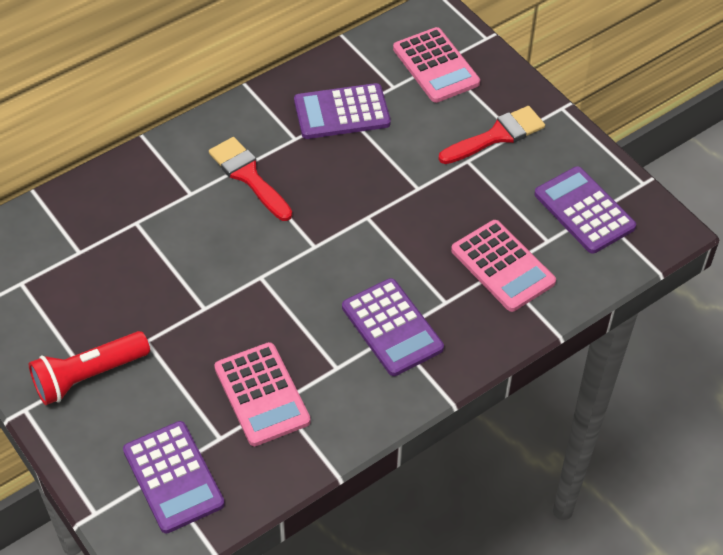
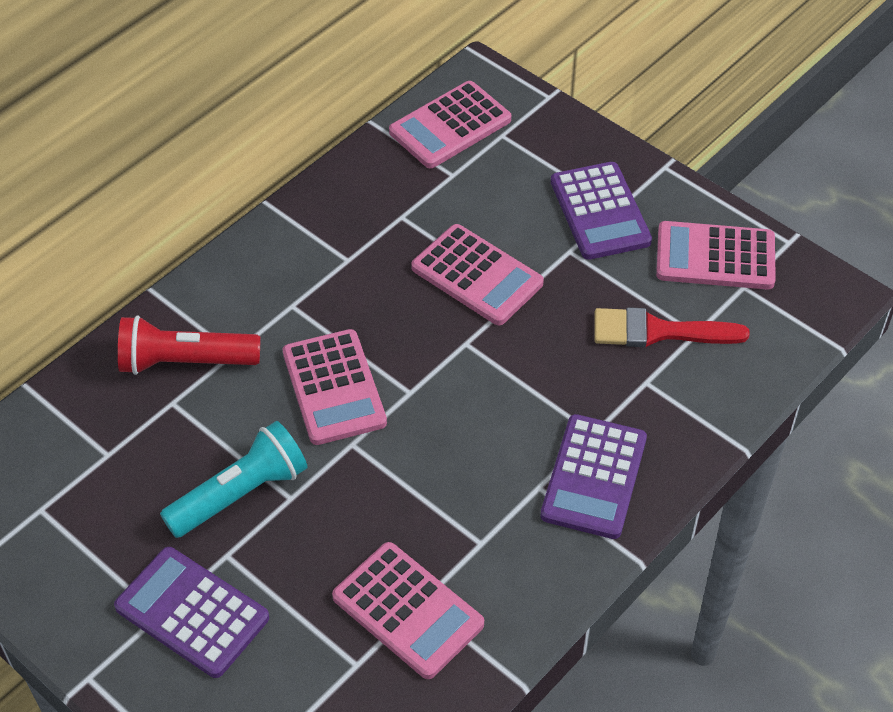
pink calculator: 3 -> 5
purple calculator: 4 -> 3
red brush: 2 -> 1
turquoise flashlight: 0 -> 1

